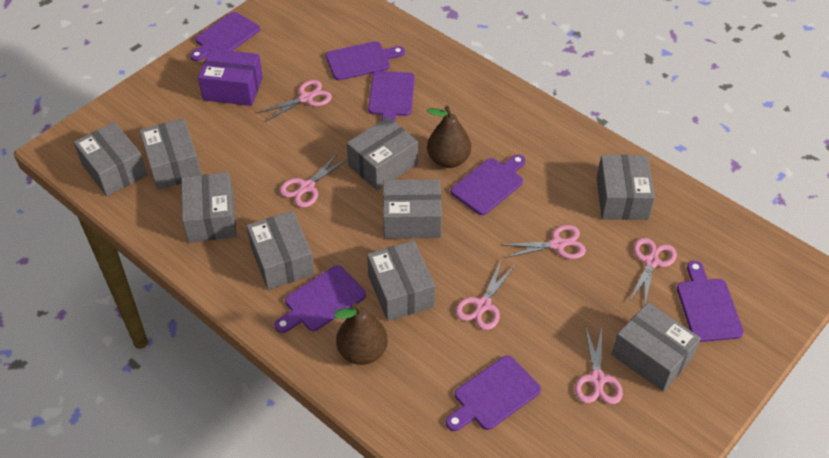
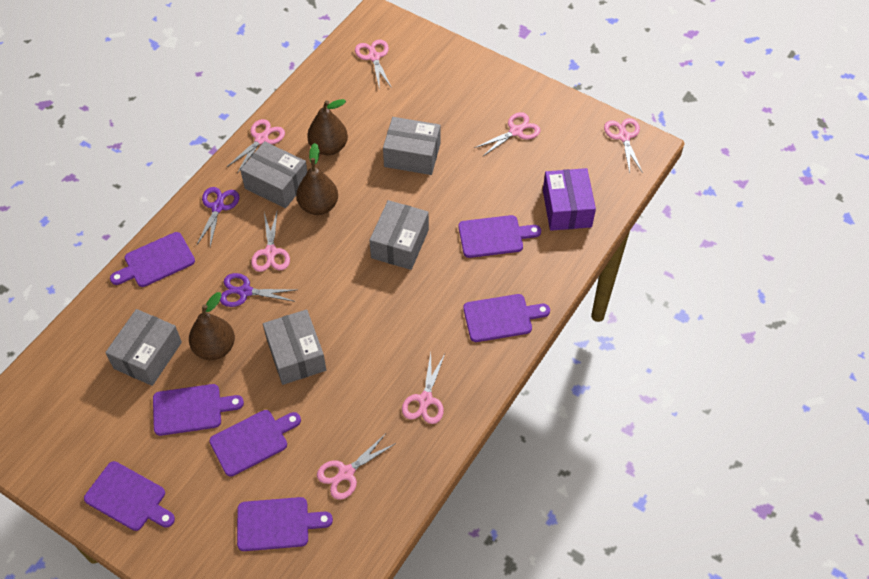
brown pear: 2 -> 3
grey box: 9 -> 5
pink scissors: 6 -> 7
purple scissors: 0 -> 2

